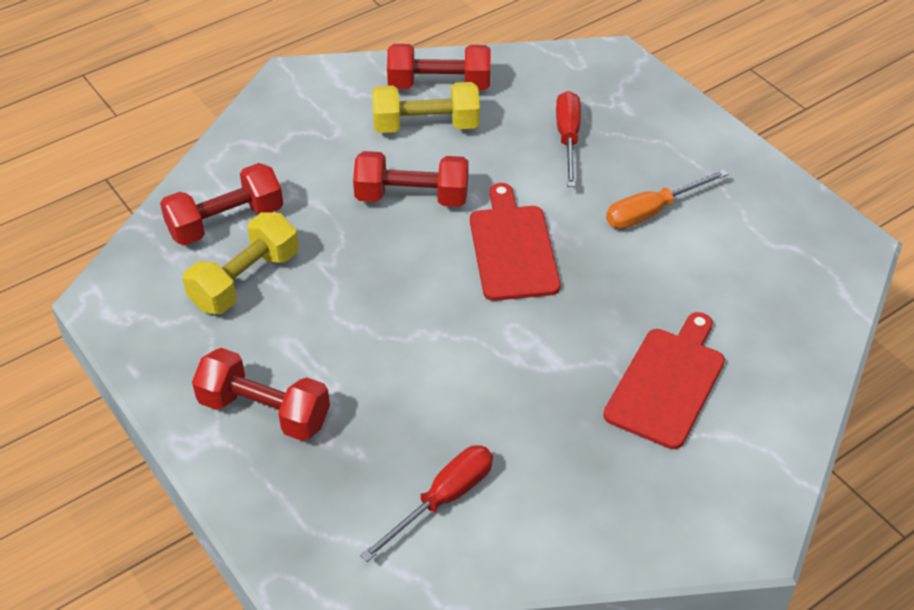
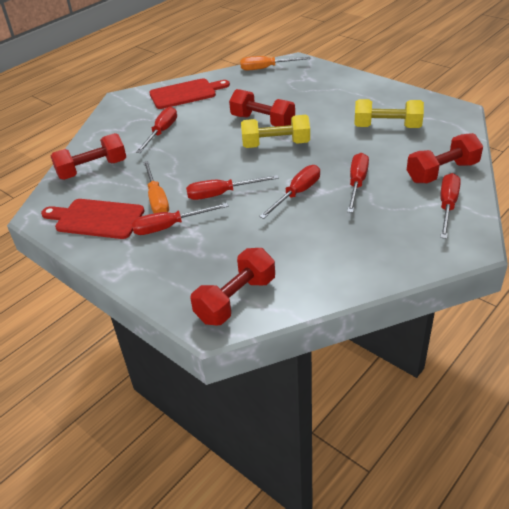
orange screwdriver: 1 -> 2
red screwdriver: 2 -> 6

